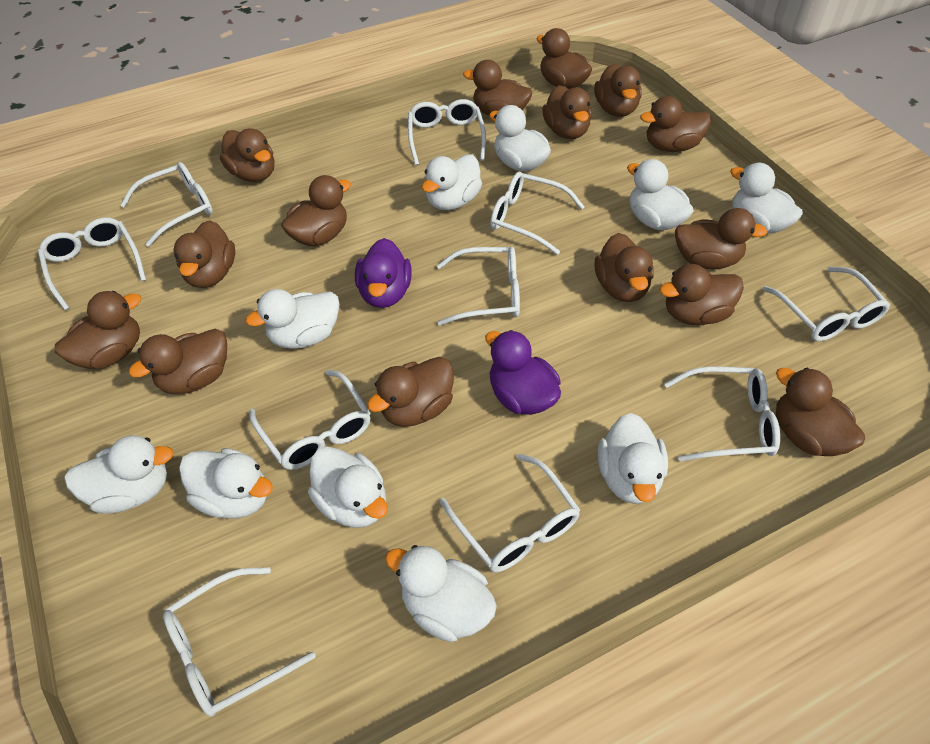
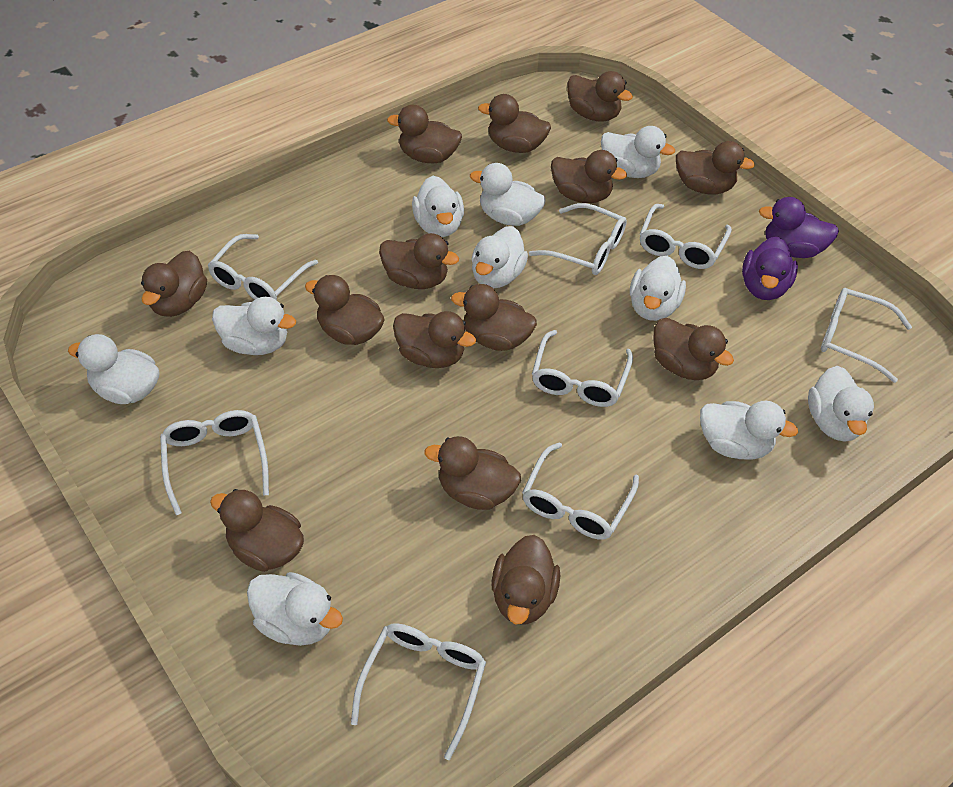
brown duck: 15 -> 14
white glasses: 10 -> 8

